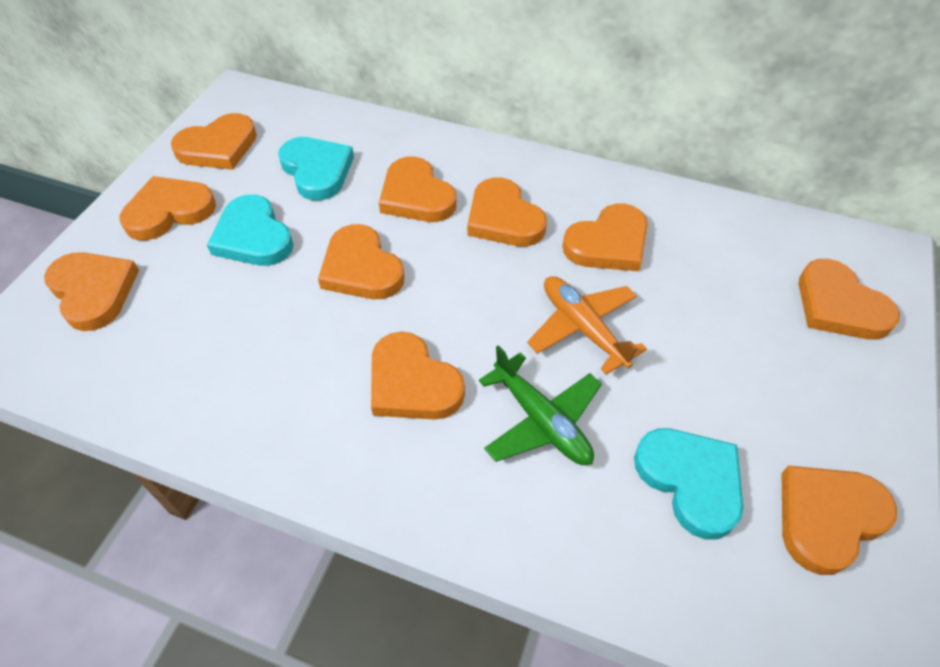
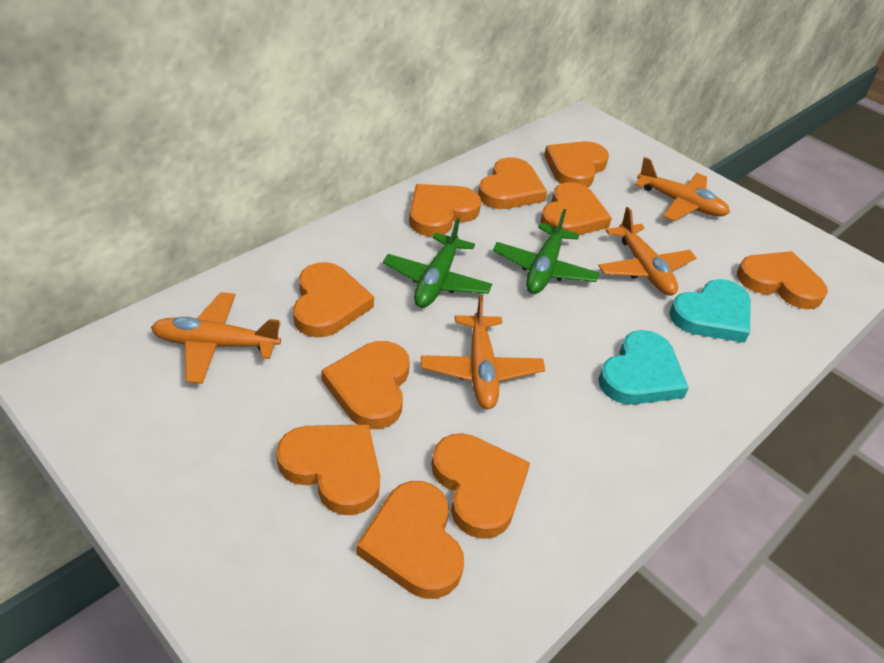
green plane: 1 -> 2
orange plane: 1 -> 4
turquoise heart: 3 -> 2

